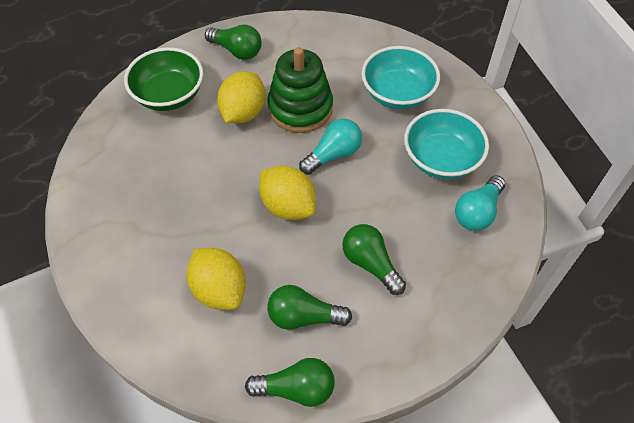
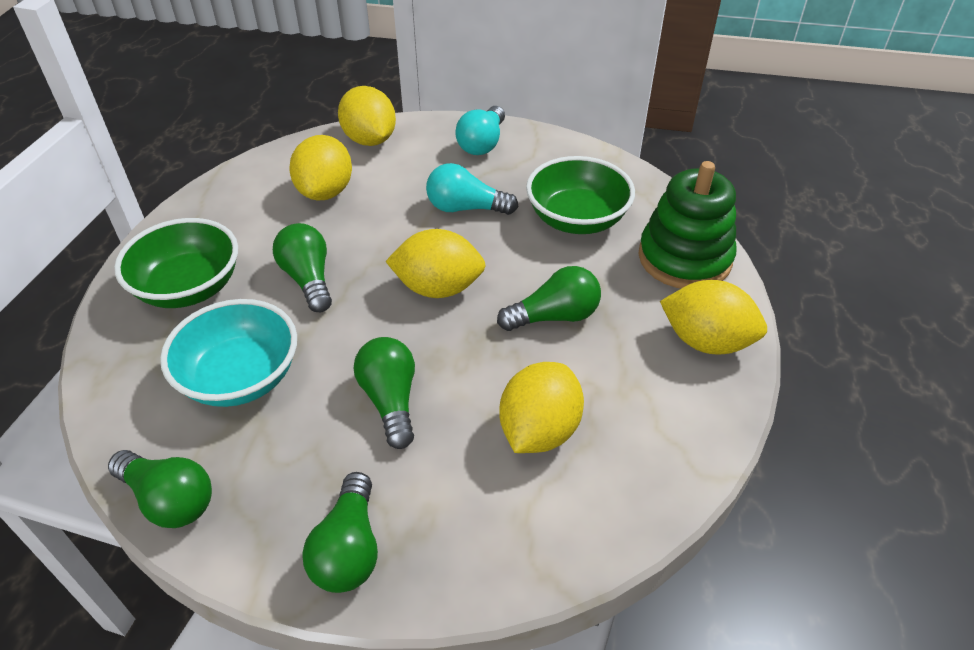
green bowl: 1 -> 2
green light bulb: 4 -> 5
turquoise bowl: 2 -> 1
yellow lemon: 3 -> 5

